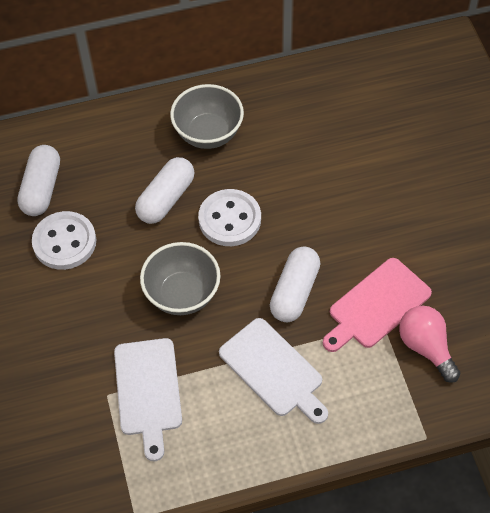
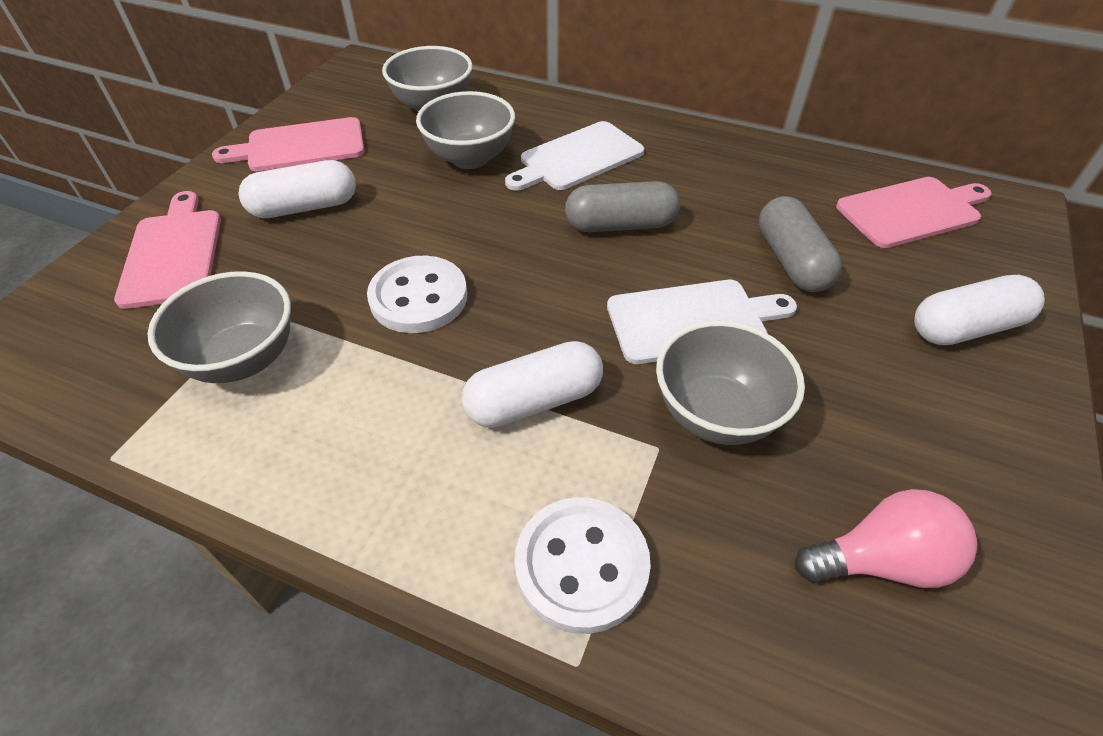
grey bowl: 2 -> 4
grey capsule: 0 -> 2
pink cutting board: 1 -> 3

